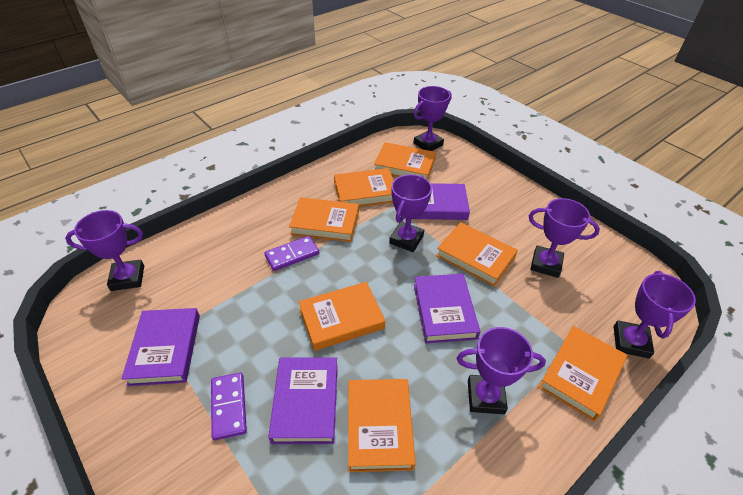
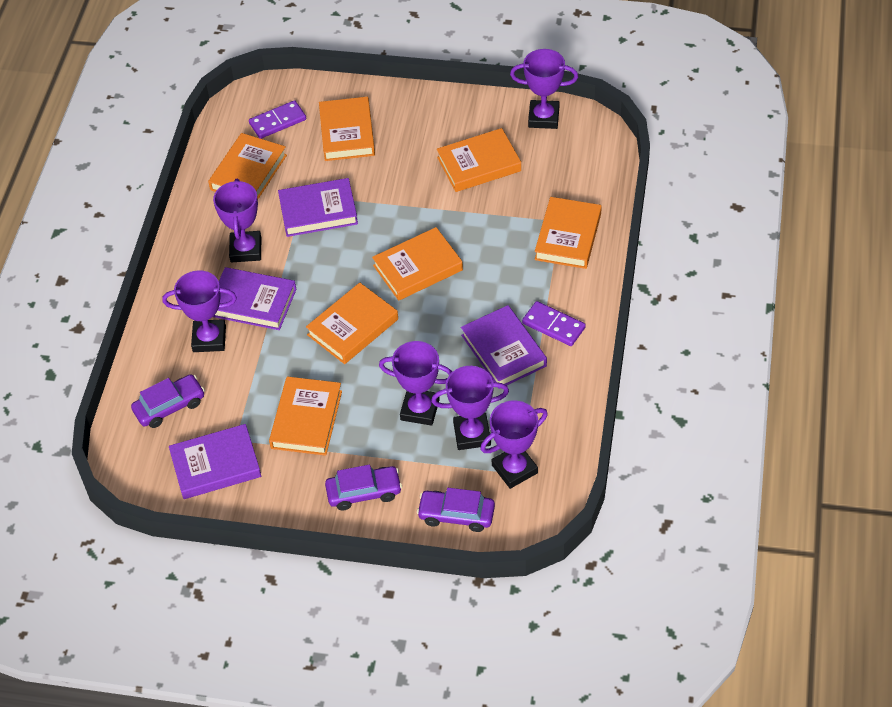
purple car: 0 -> 3

